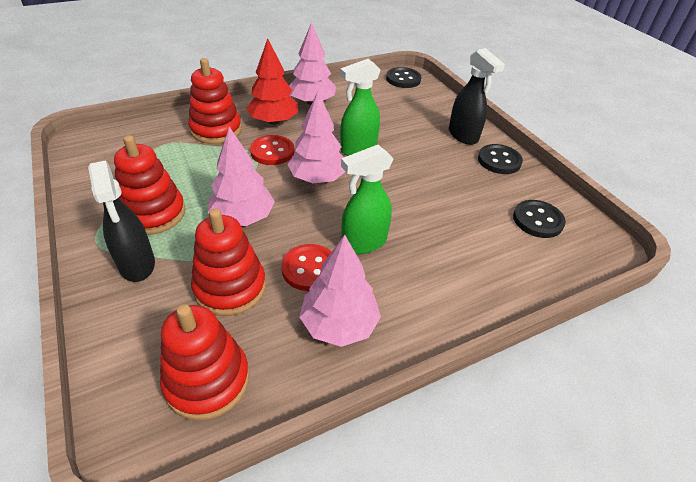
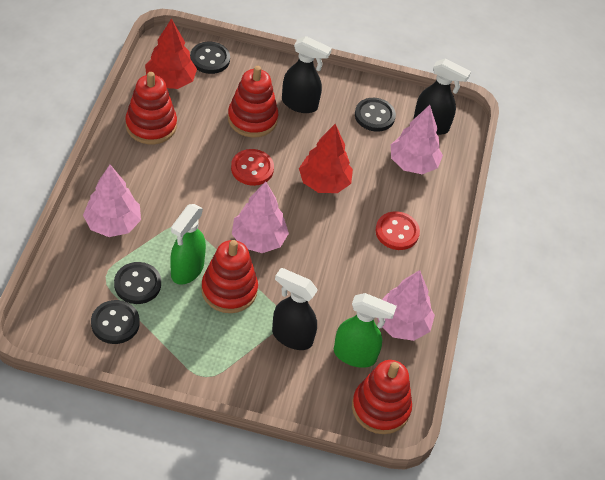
black button: 3 -> 4
black spray bottle: 2 -> 3
red tree: 1 -> 2

